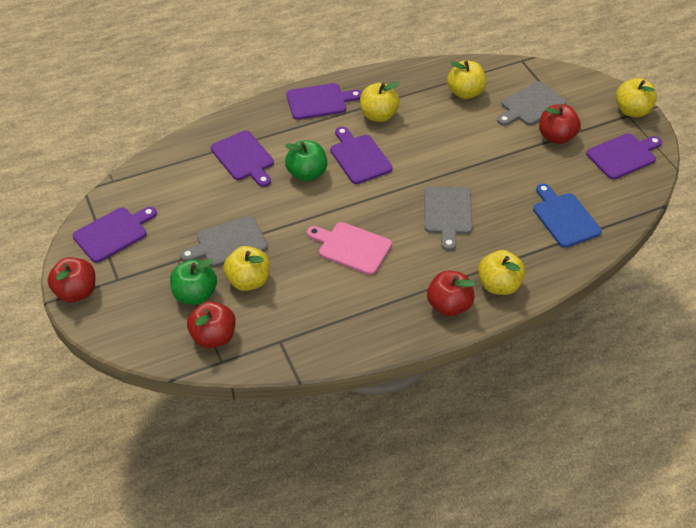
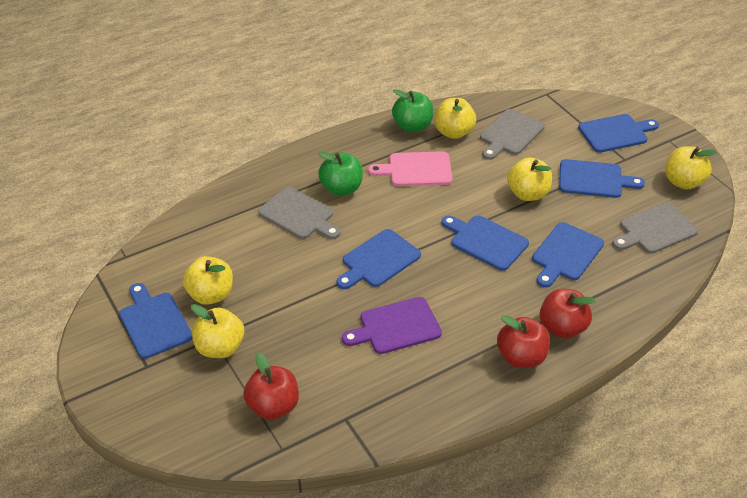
blue cutting board: 1 -> 6
purple cutting board: 5 -> 1
red apple: 4 -> 3

